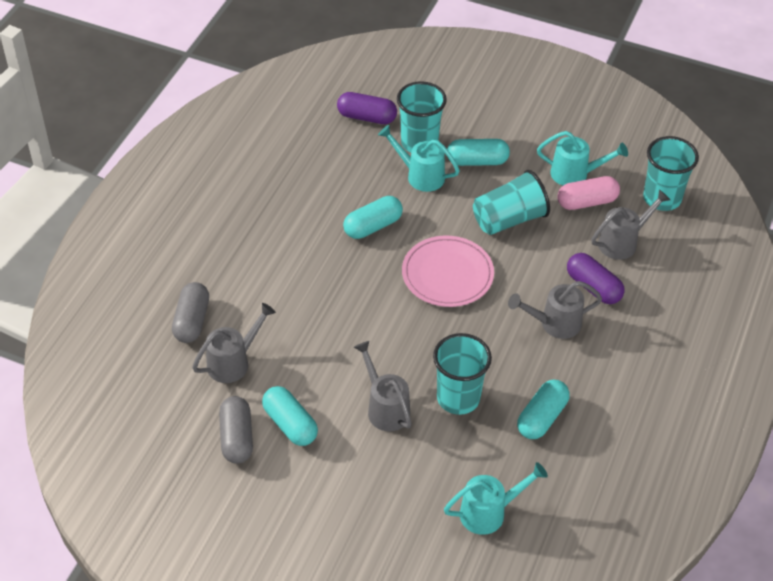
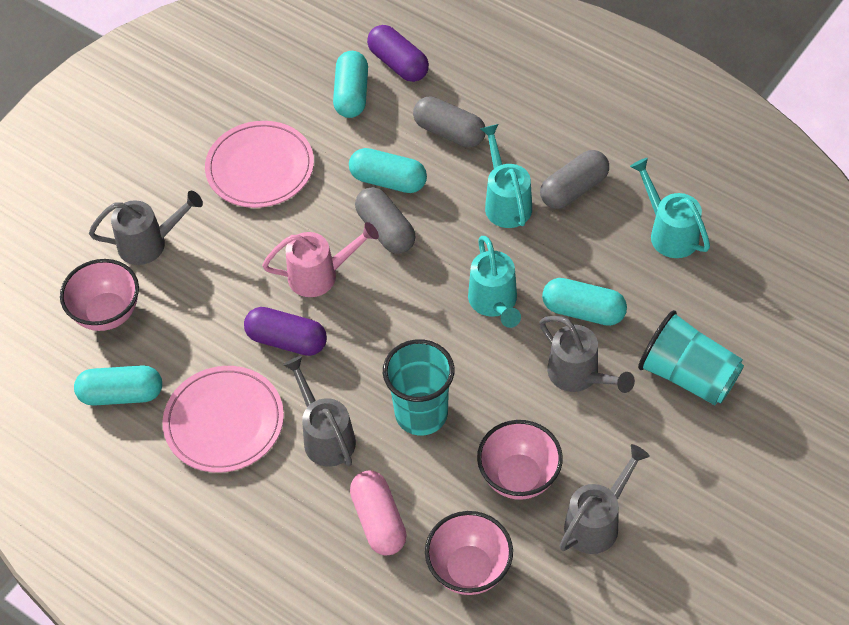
grey capsule: 2 -> 3
pink bowl: 0 -> 3
pink plate: 1 -> 2
pink watering can: 0 -> 1
turquoise cup: 4 -> 2

